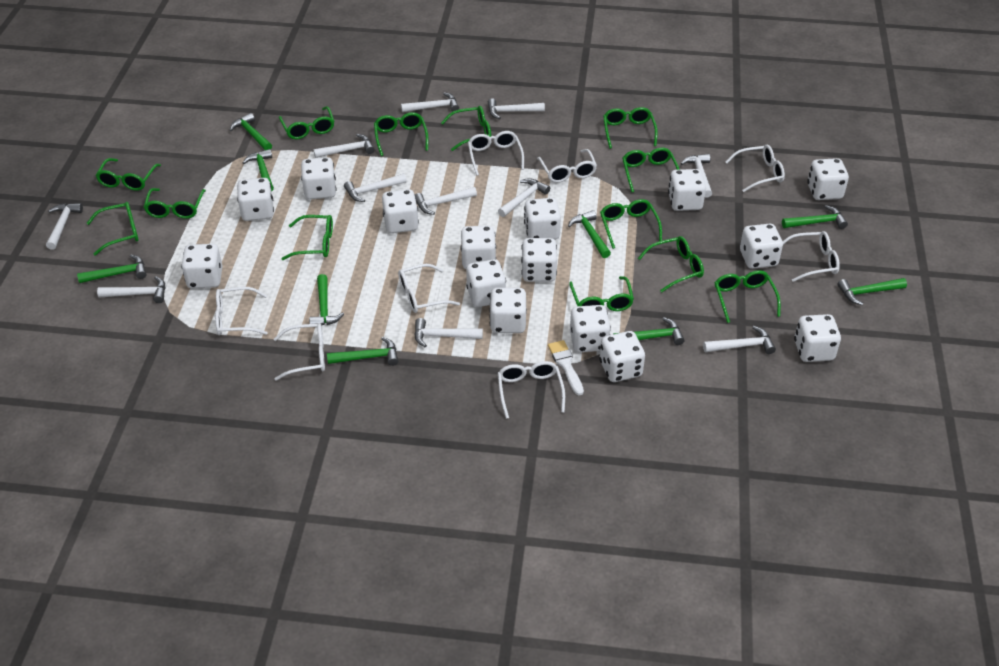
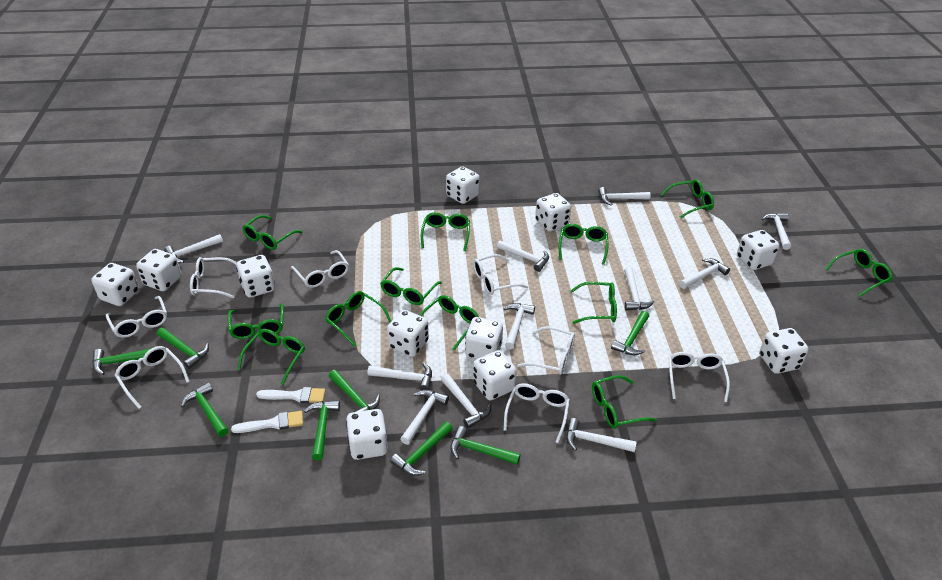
green glasses: 13 -> 12
green hammer: 9 -> 8
white brush: 1 -> 2
white dice: 15 -> 11

